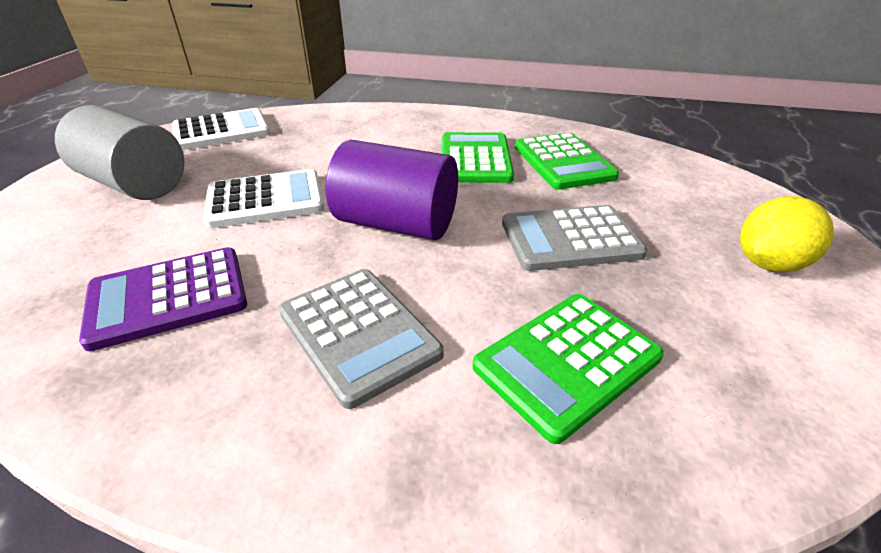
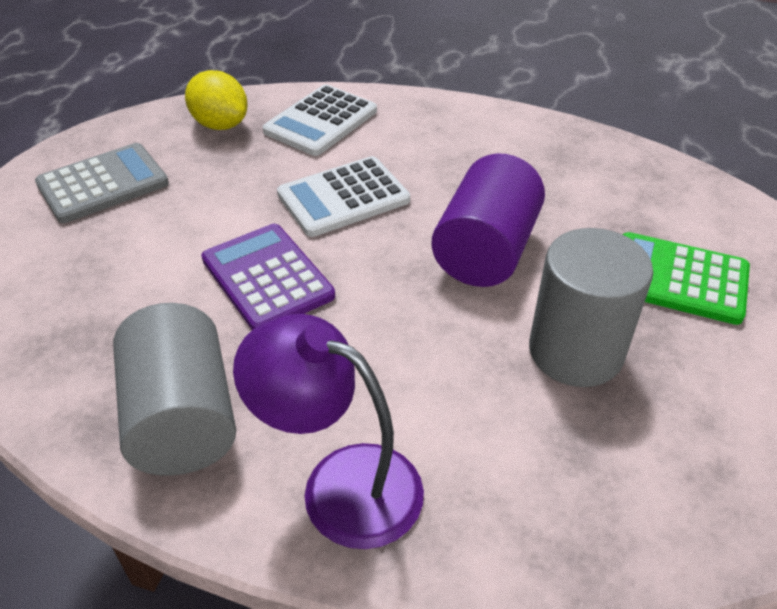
green calculator: 3 -> 1
grey calculator: 2 -> 1
grey cylinder: 1 -> 2
purple lamp: 0 -> 1

